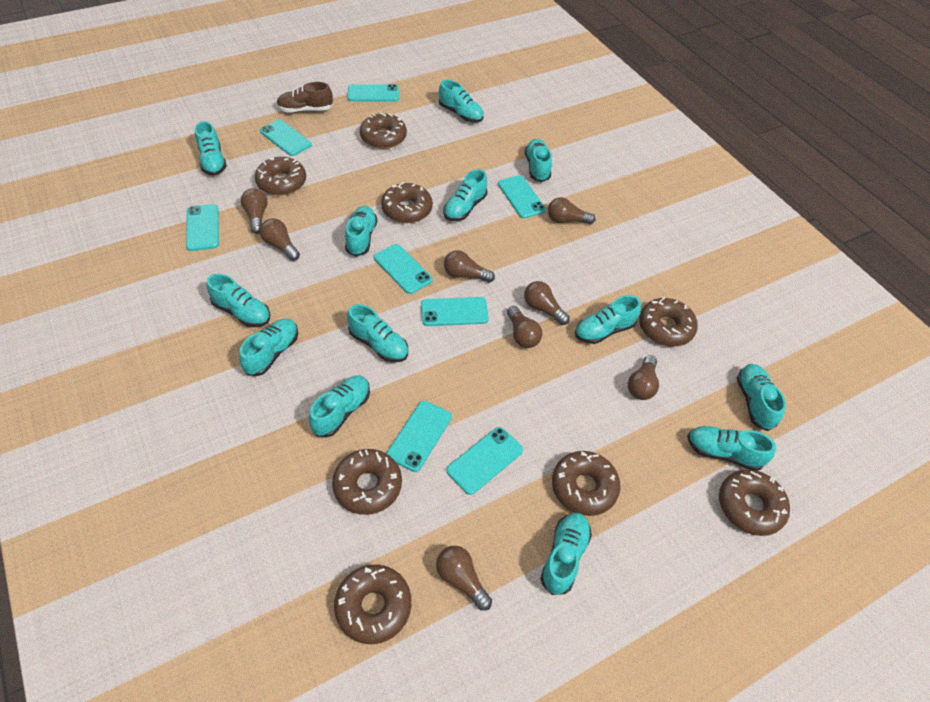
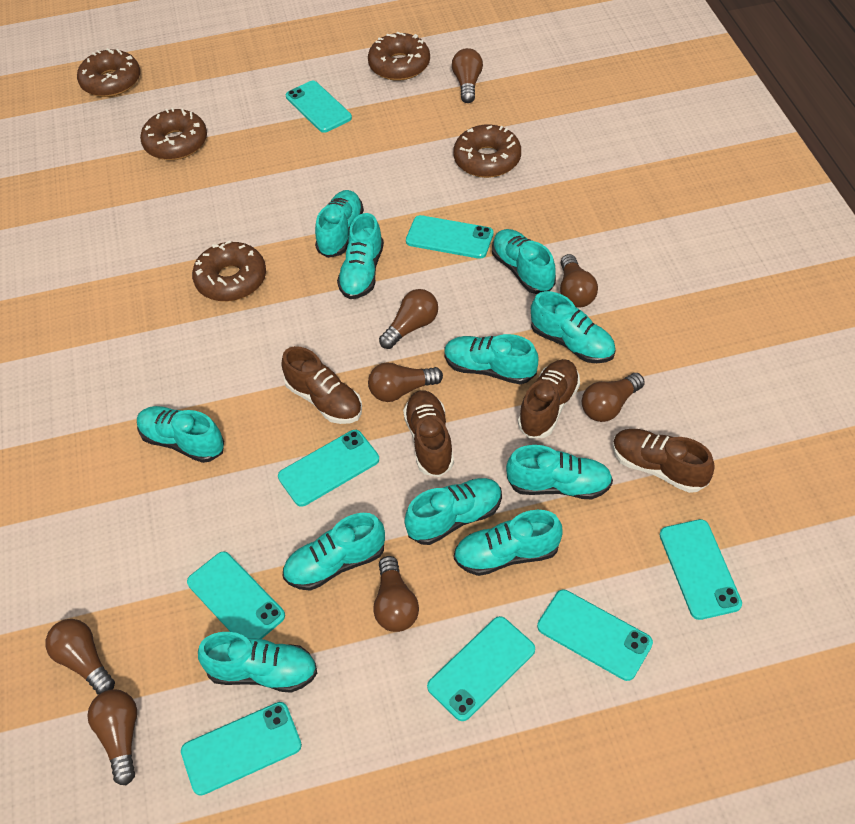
brown donut: 8 -> 5
brown shoe: 1 -> 4
turquoise shoe: 13 -> 11

